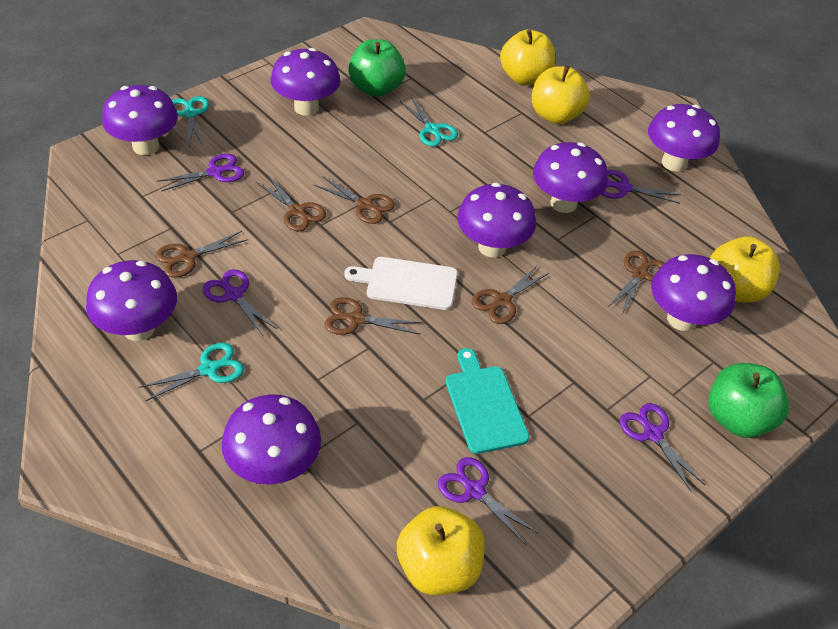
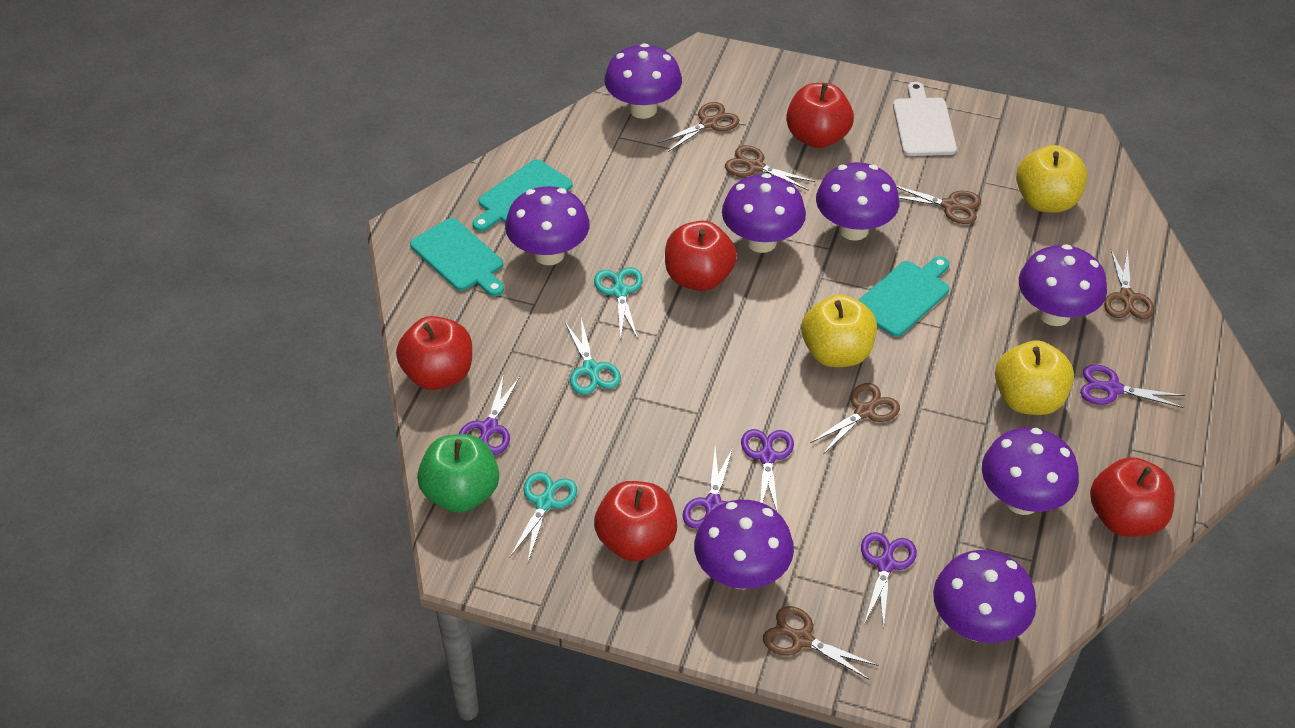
green apple: 2 -> 1
red apple: 0 -> 5
turquoise cutting board: 1 -> 3
yellow apple: 4 -> 3

